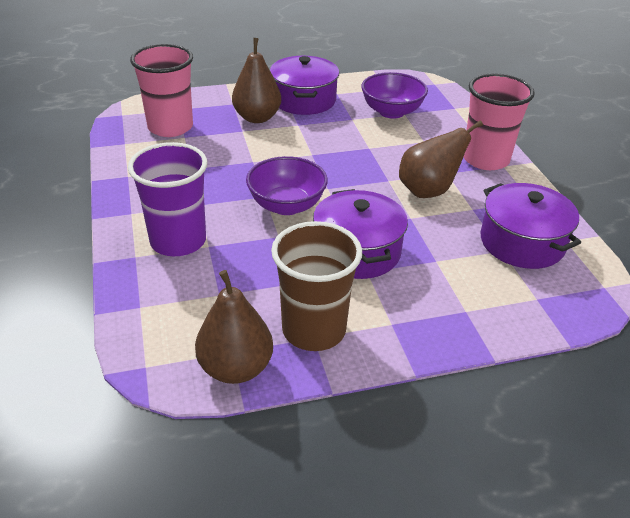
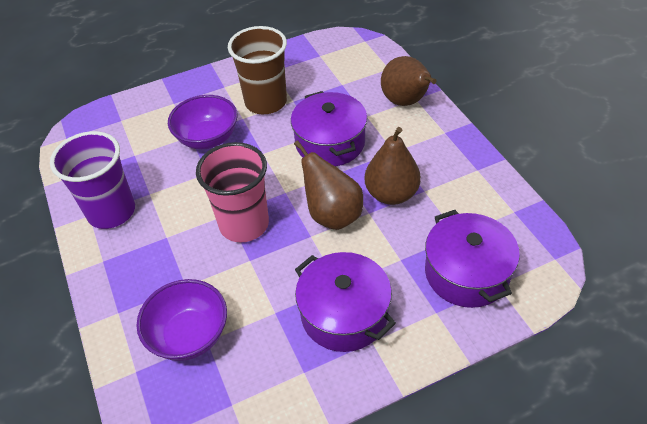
pink cup: 2 -> 1

